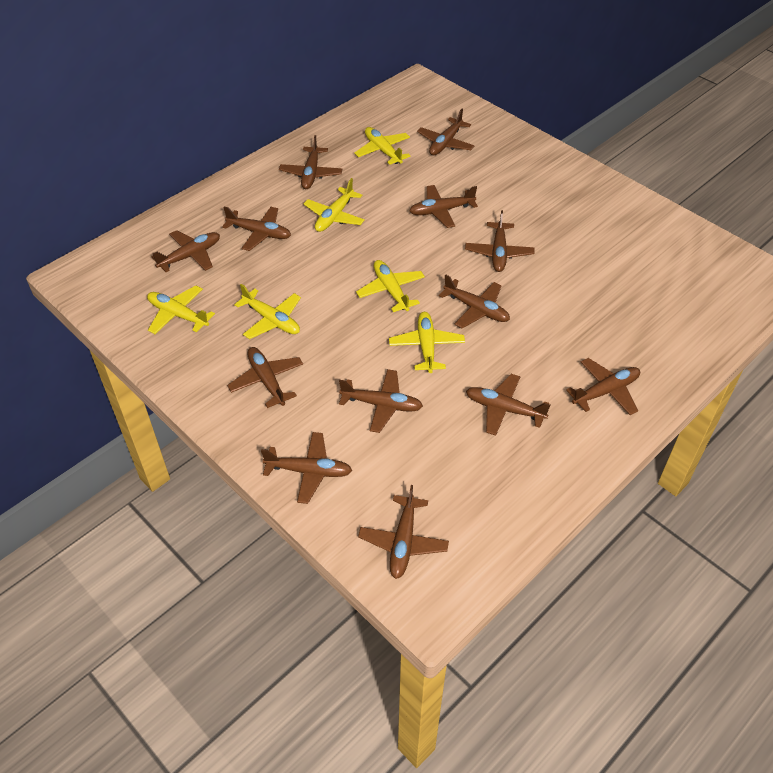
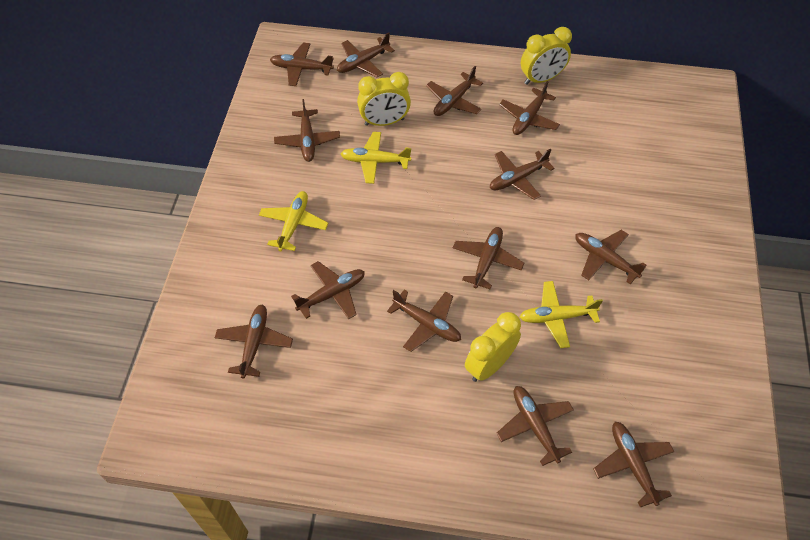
yellow clock: 0 -> 3
yellow plane: 6 -> 3

